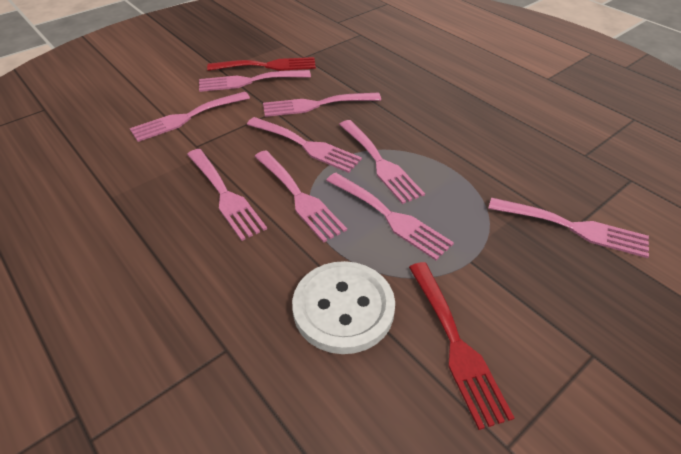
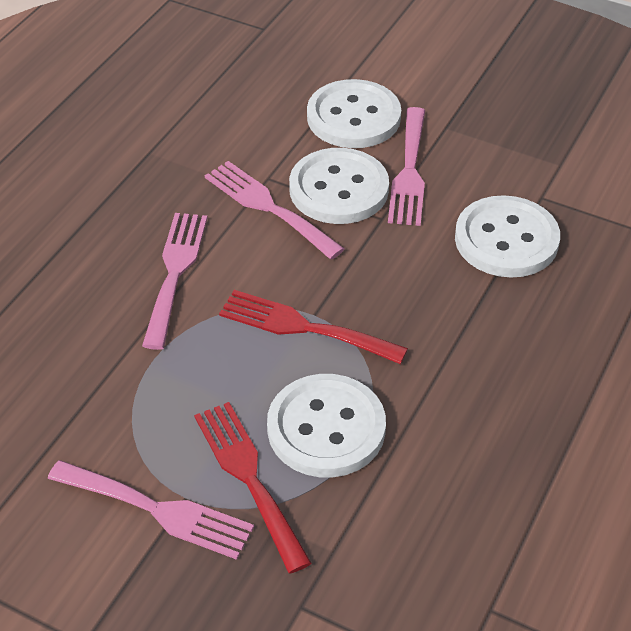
pink fork: 9 -> 4
white button: 1 -> 4

